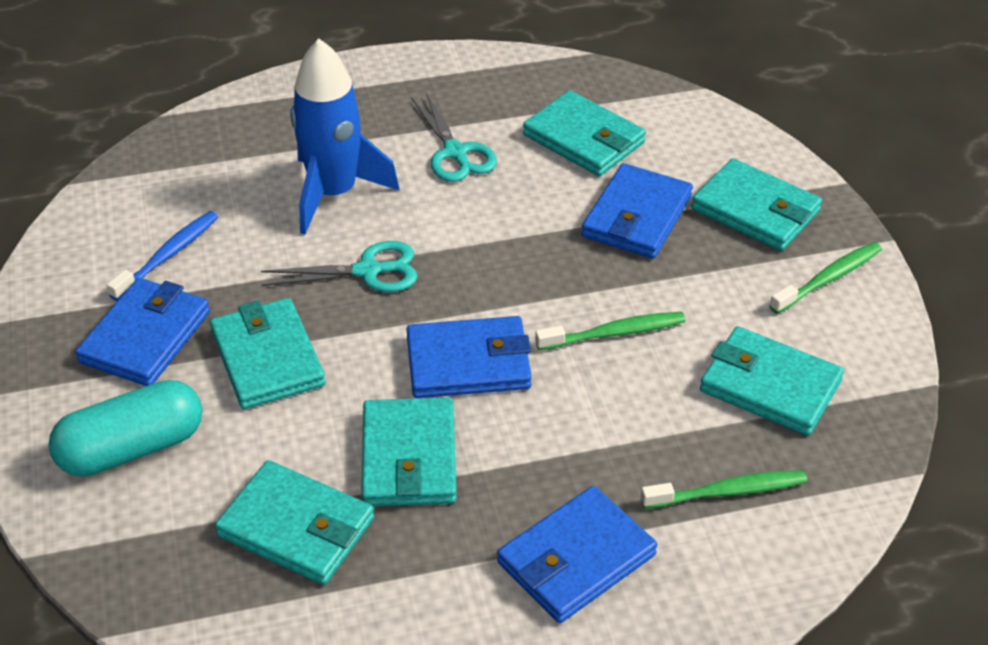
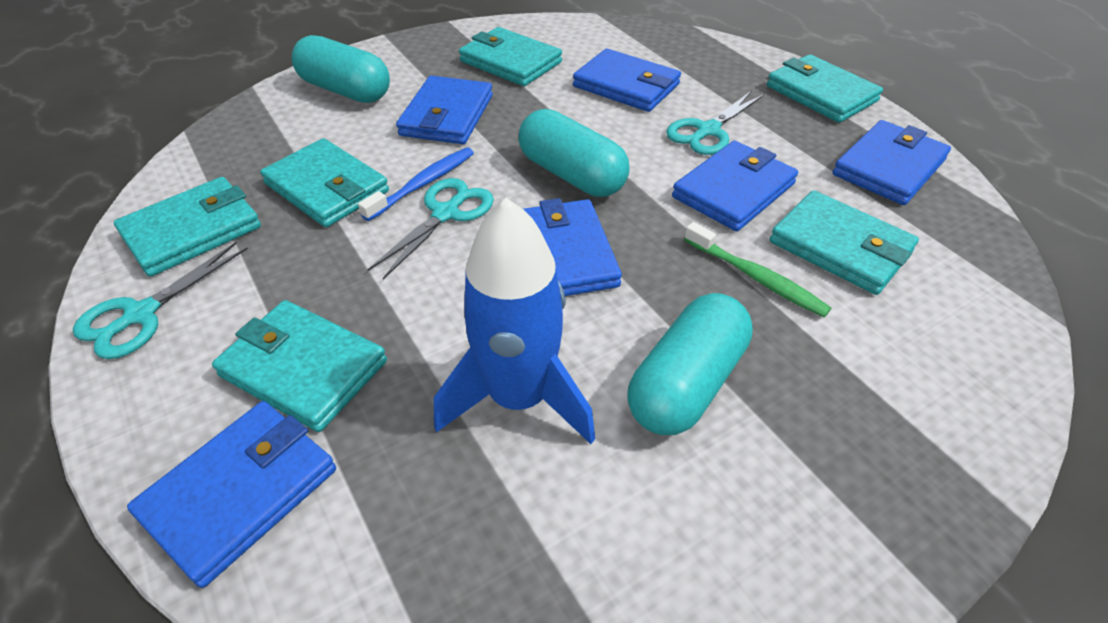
blue wallet: 4 -> 6
green toothbrush: 3 -> 1
turquoise capsule: 1 -> 3
turquoise scissors: 2 -> 3

